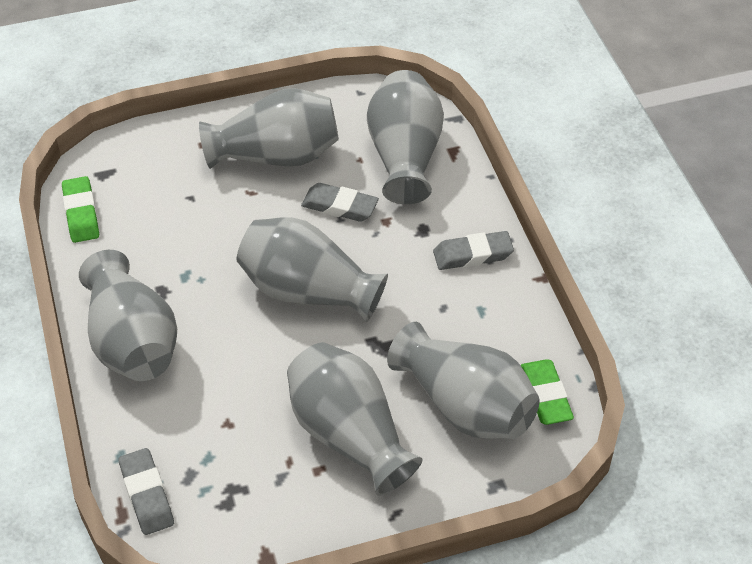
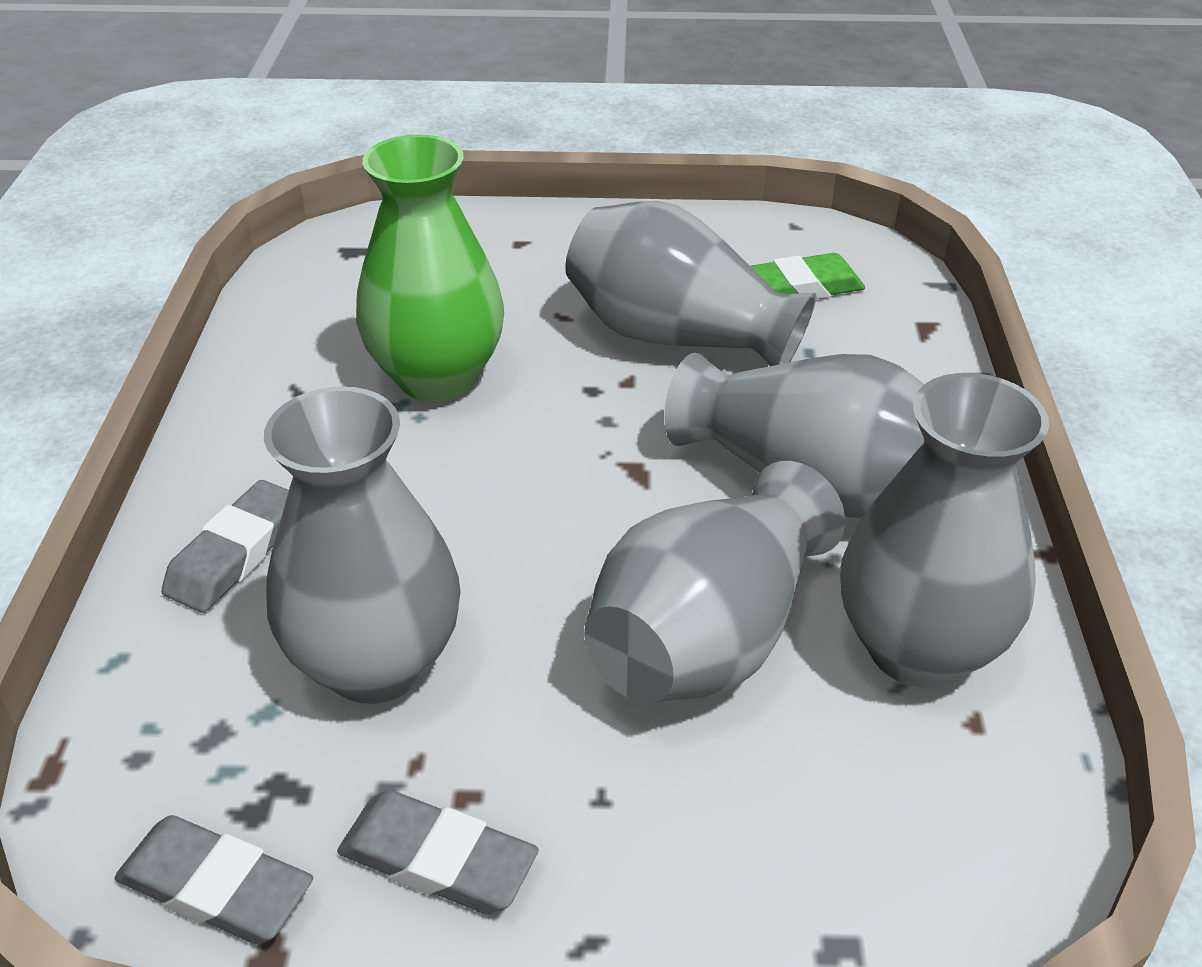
green eraser: 2 -> 1
green vase: 0 -> 1
grey vase: 6 -> 5

